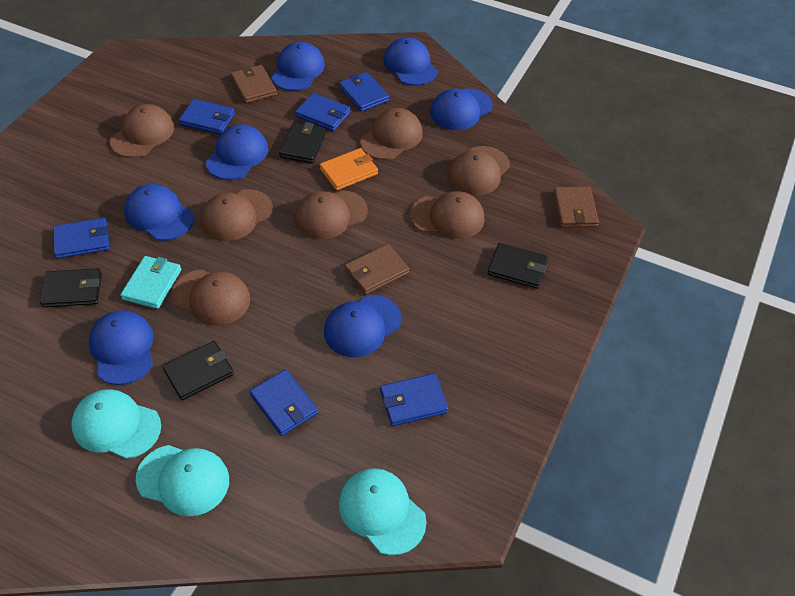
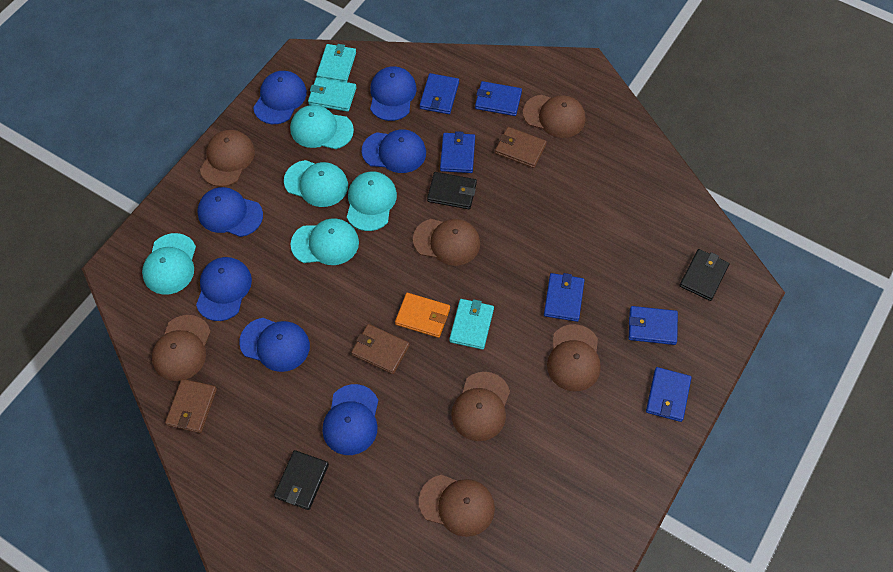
black wallet: 4 -> 3
turquoise cap: 3 -> 5
turquoise wallet: 1 -> 3

